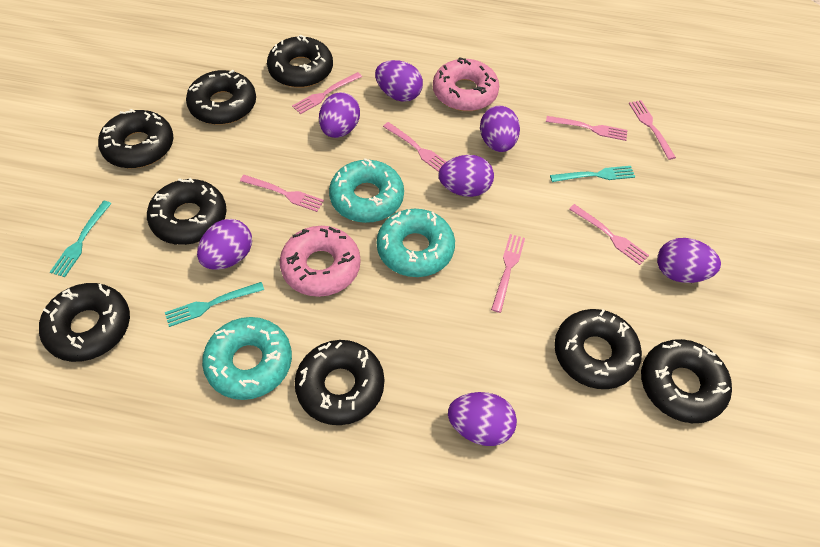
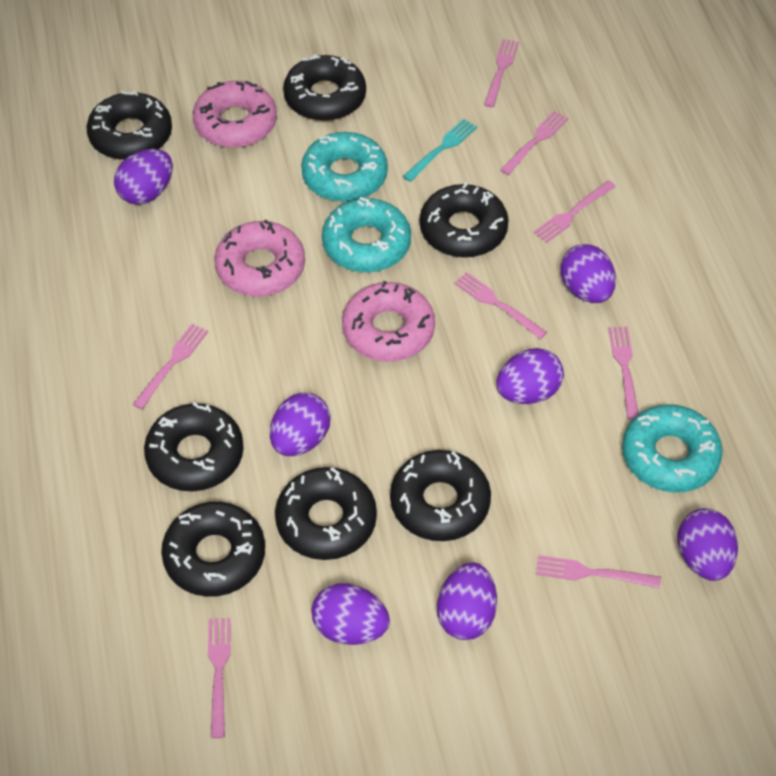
black donut: 8 -> 7
pink donut: 2 -> 3
pink fork: 7 -> 8
turquoise fork: 3 -> 1

